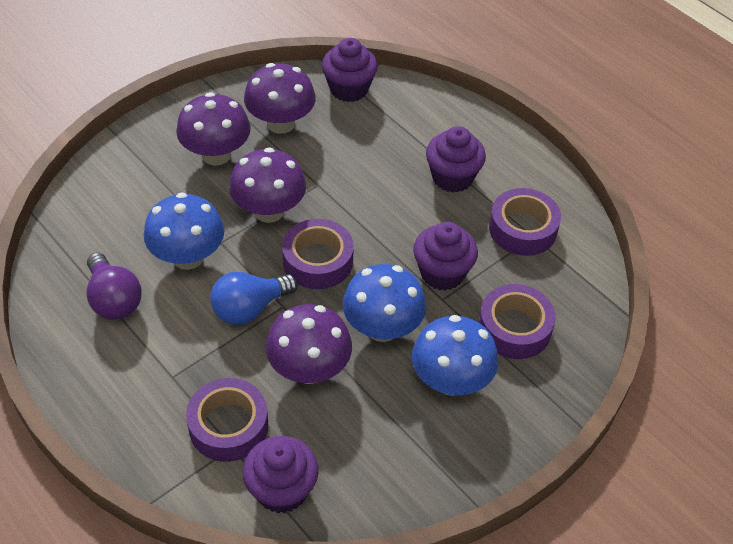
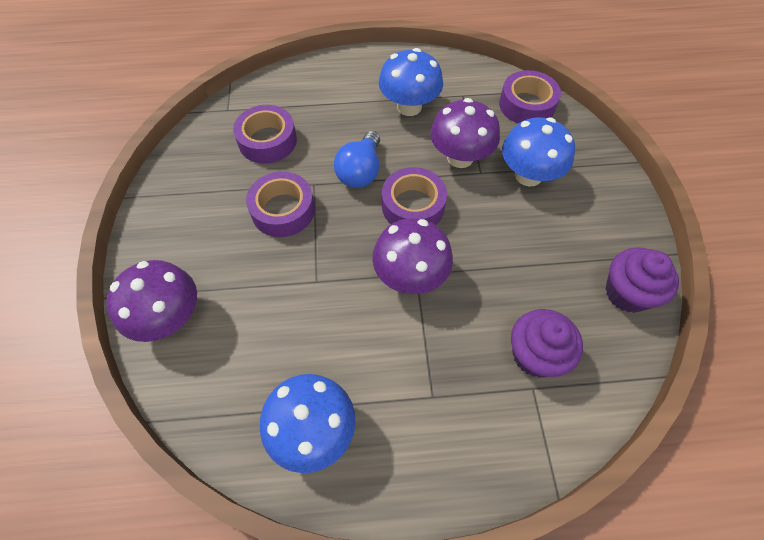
purple cupcake: 4 -> 2
purple light bulb: 1 -> 0
purple mushroom: 4 -> 3

